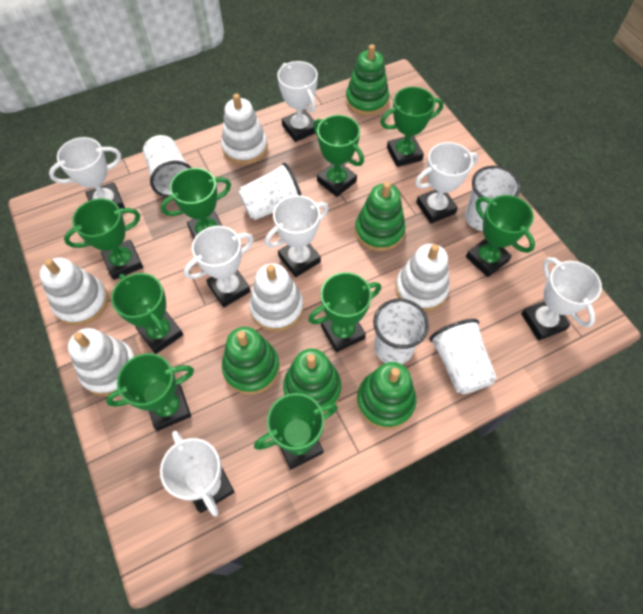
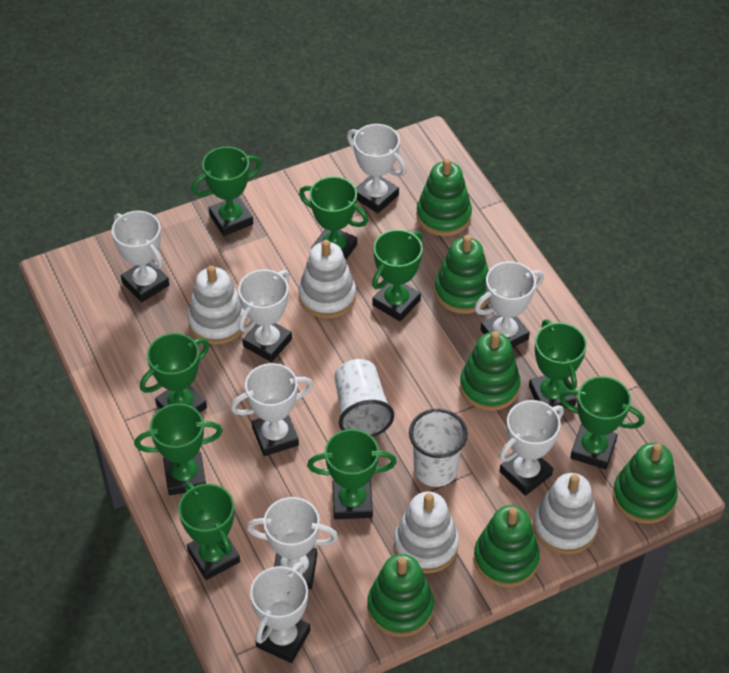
green stacking toy: 5 -> 6
white cup: 5 -> 2
white stacking toy: 5 -> 4
white trophy: 7 -> 8

